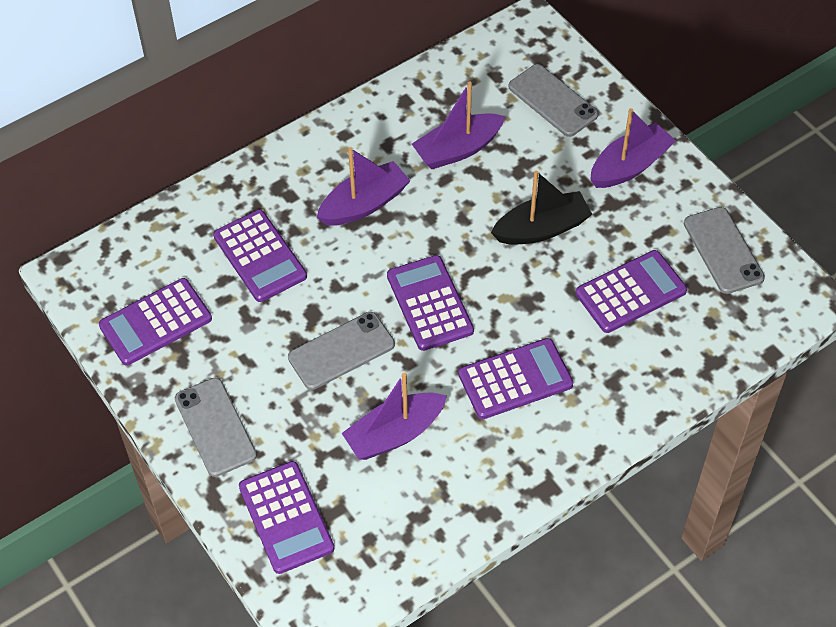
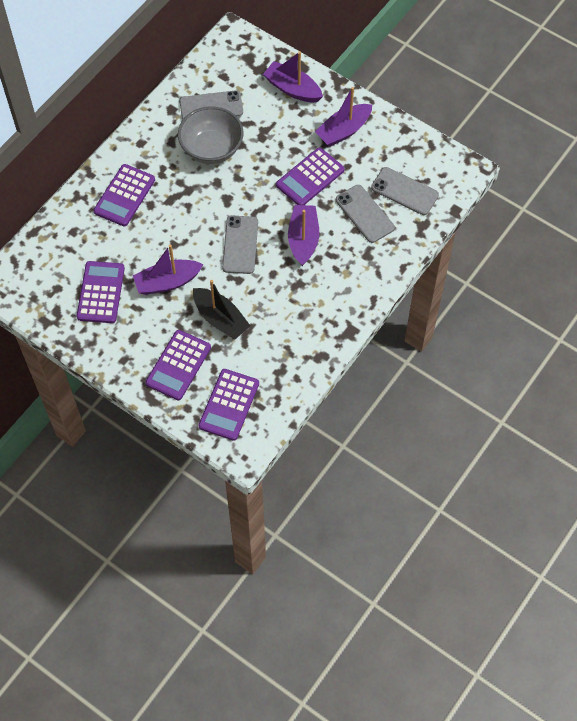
grey bowl: 0 -> 1
purple calculator: 6 -> 5

